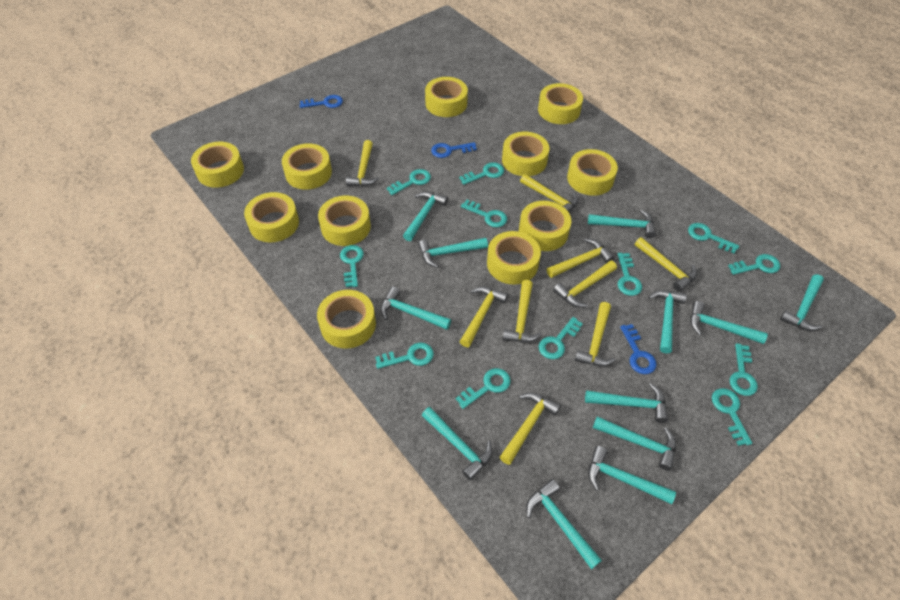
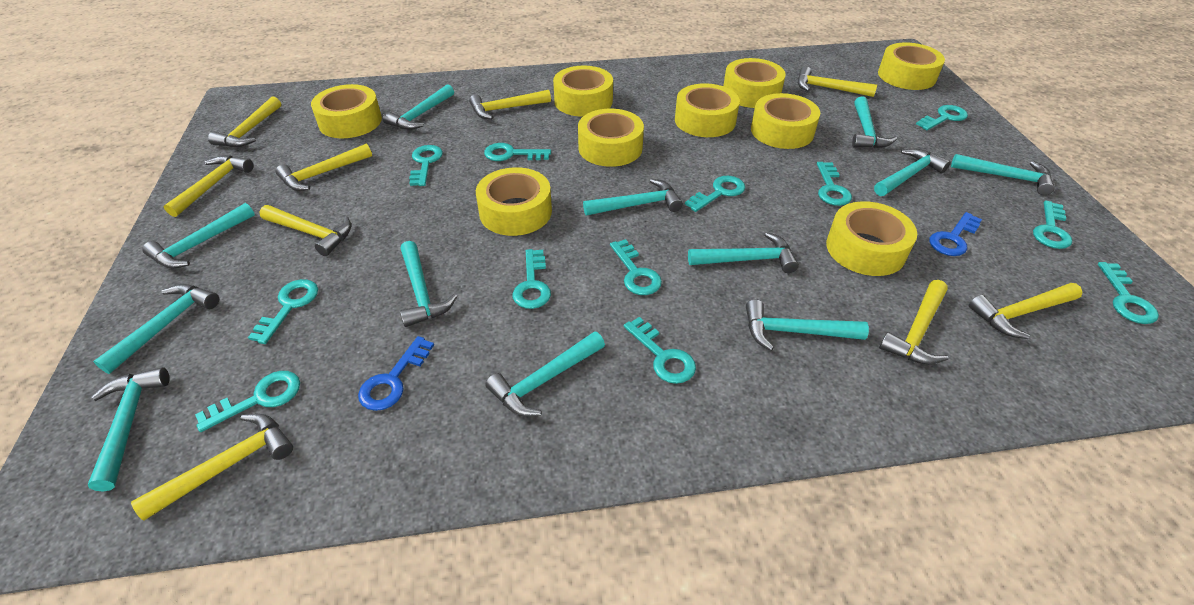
blue key: 3 -> 2
yellow tape: 11 -> 9

